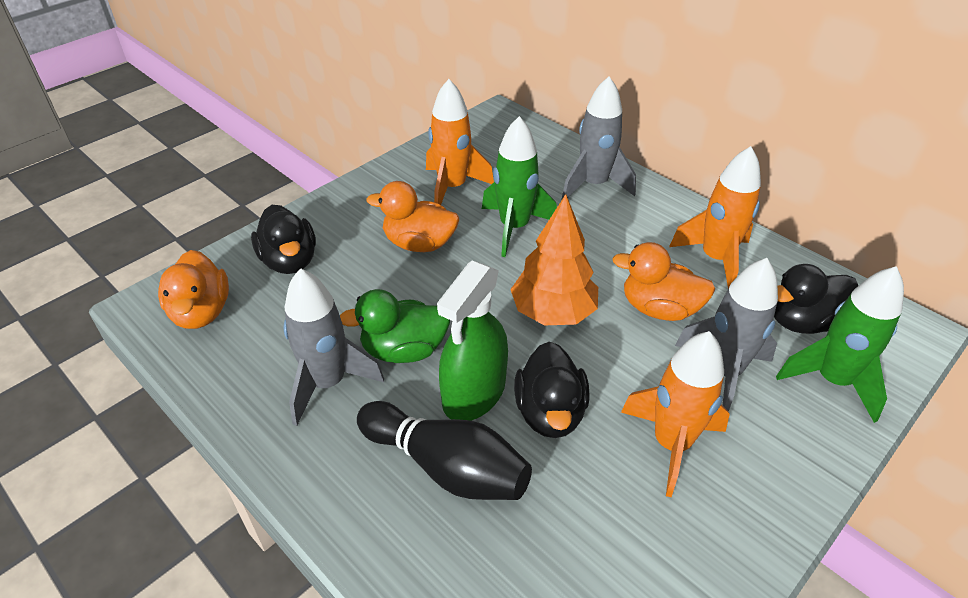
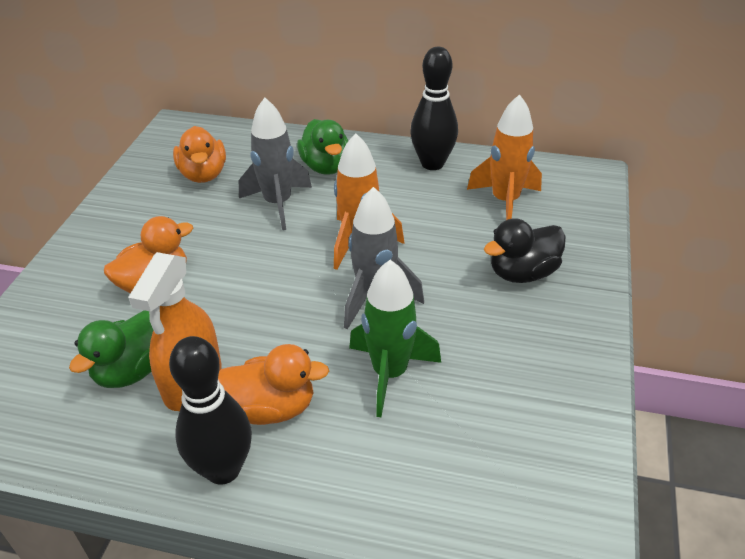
black bowling pin: 1 -> 2
black duck: 3 -> 1
green duck: 1 -> 2
green rocket: 2 -> 1
green spray bottle: 1 -> 0
grey rocket: 3 -> 2
orange rocket: 3 -> 2
orange spray bottle: 0 -> 1
orange tree: 1 -> 0

